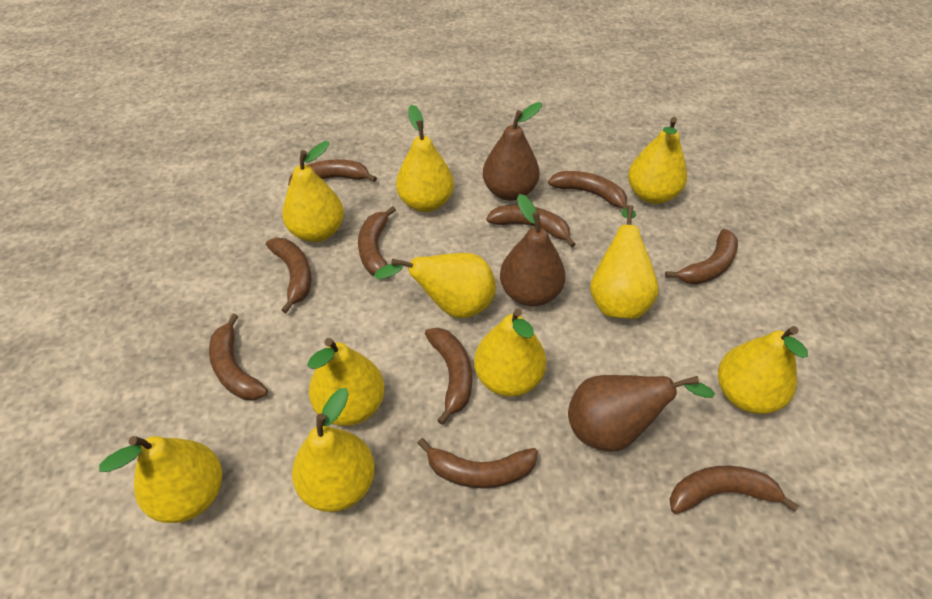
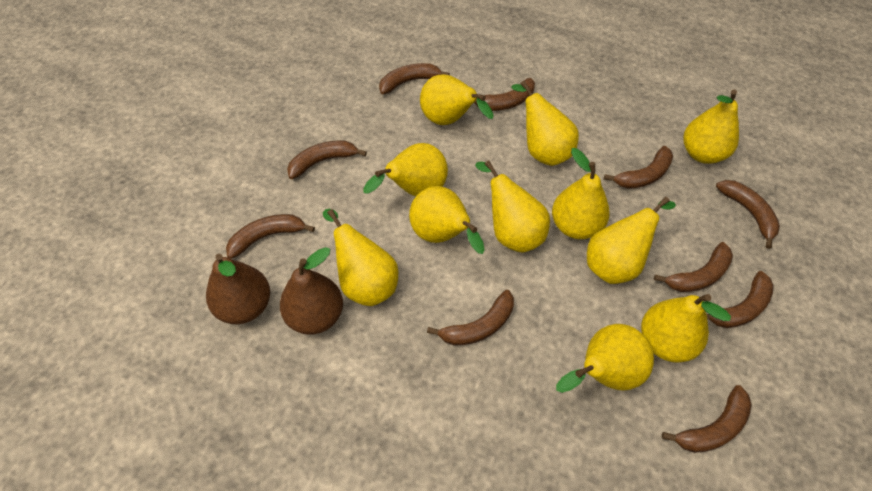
brown pear: 3 -> 2
yellow pear: 10 -> 11

